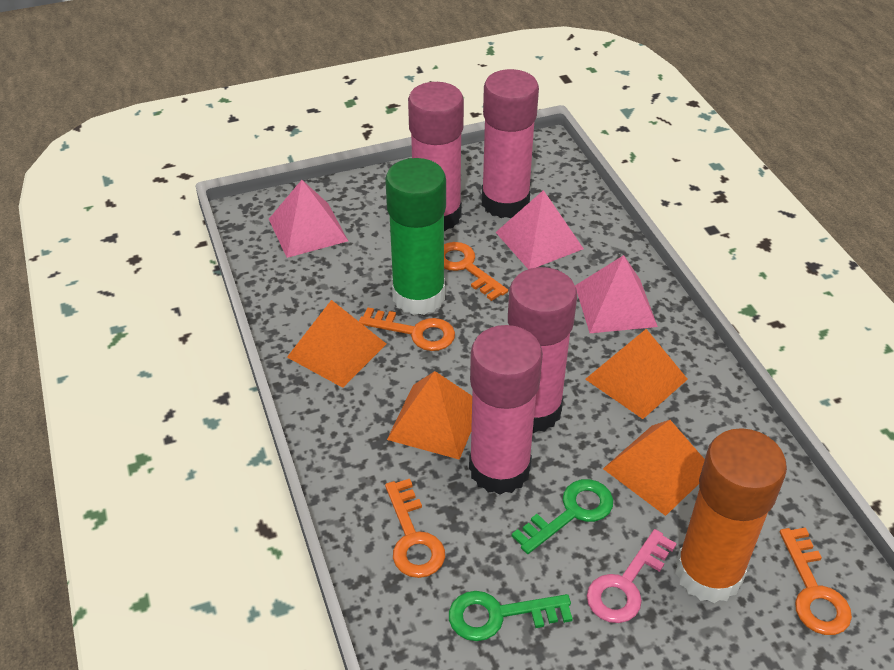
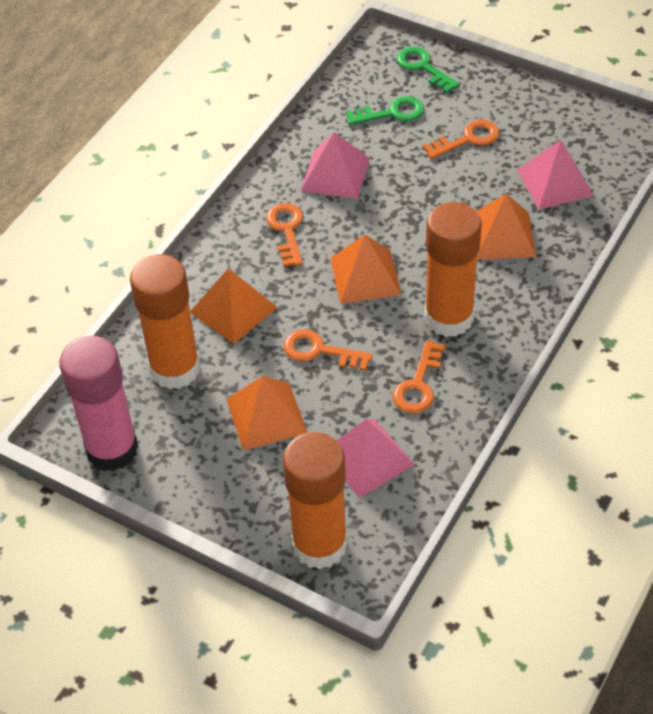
green glue stick: 1 -> 0
orange glue stick: 1 -> 3
pink glue stick: 4 -> 1
pink key: 1 -> 0

